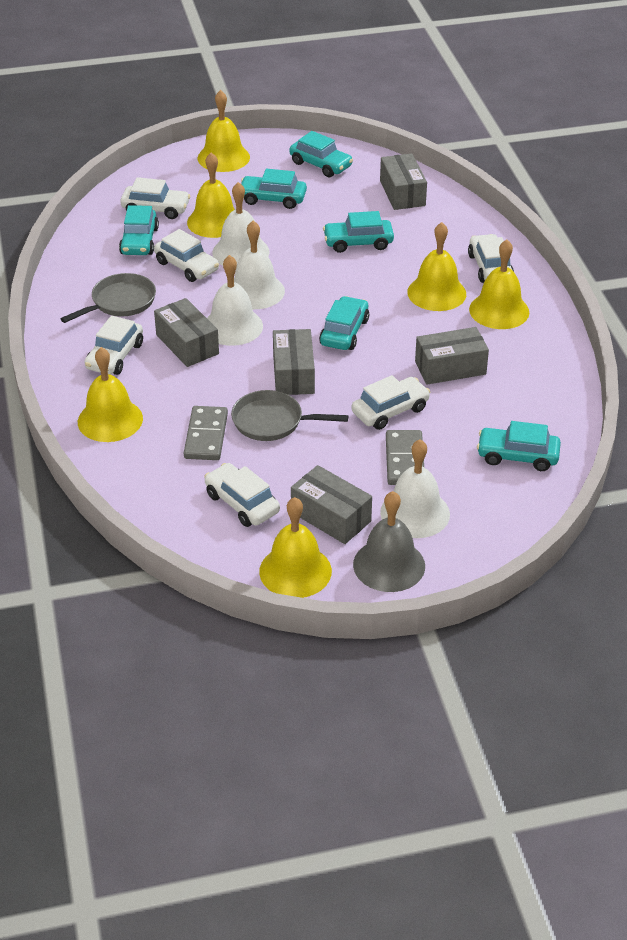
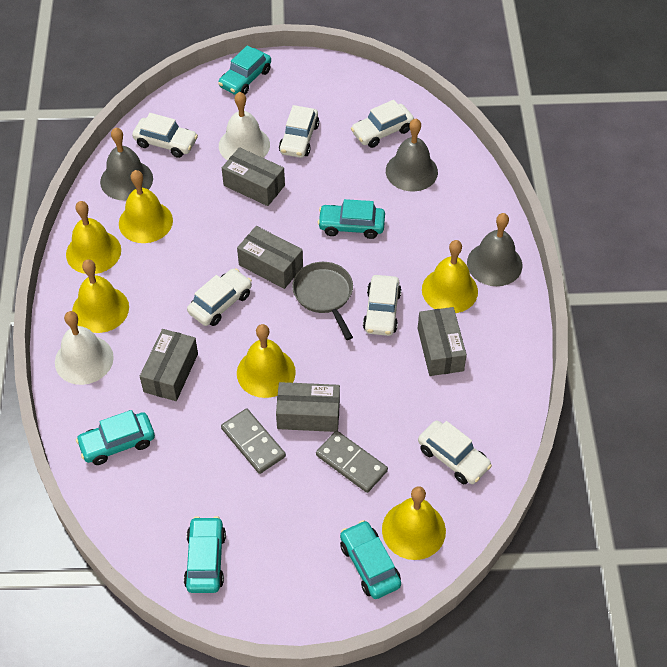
grey bell: 1 -> 3
grey pan: 2 -> 1
turquoise car: 6 -> 5
white bell: 4 -> 2

